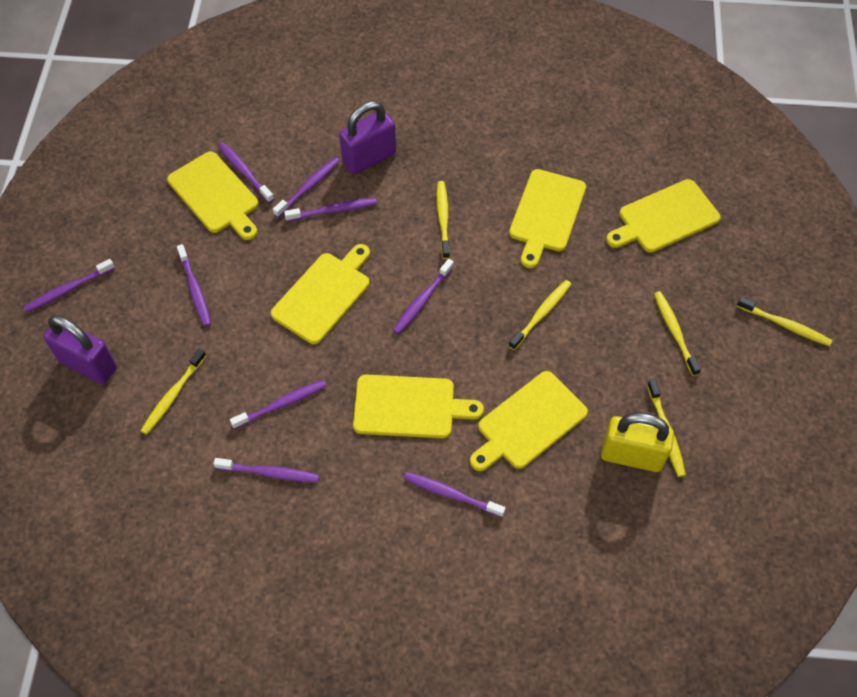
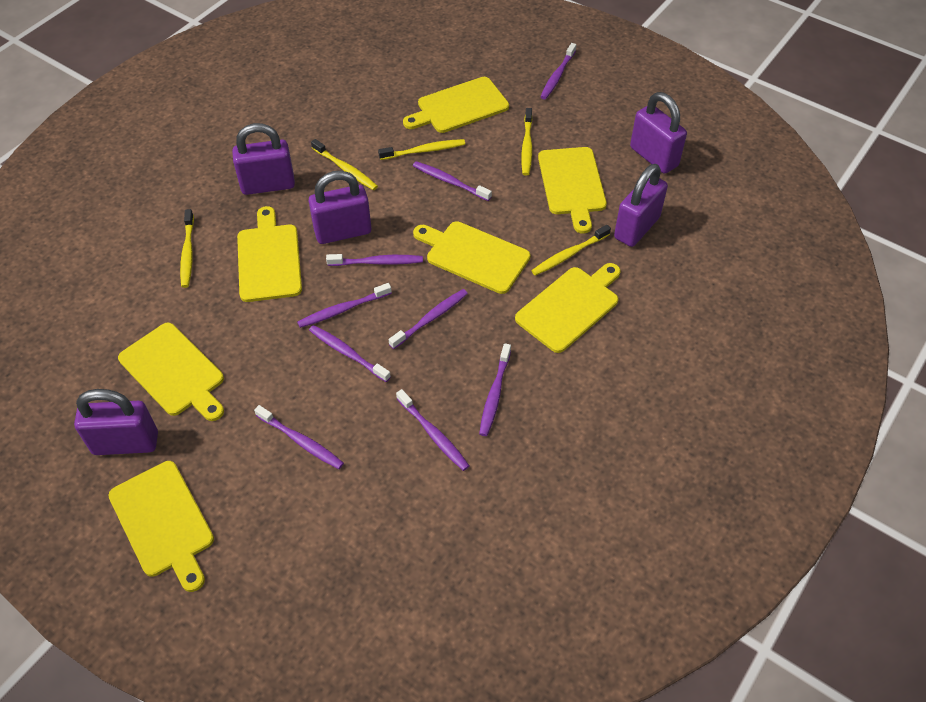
purple padlock: 2 -> 5
yellow cutting board: 6 -> 7
yellow padlock: 1 -> 0
yellow toothbrush: 6 -> 5

